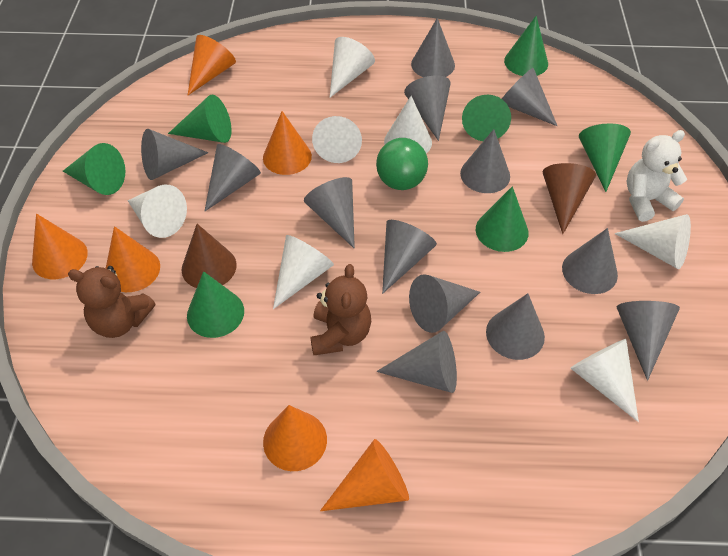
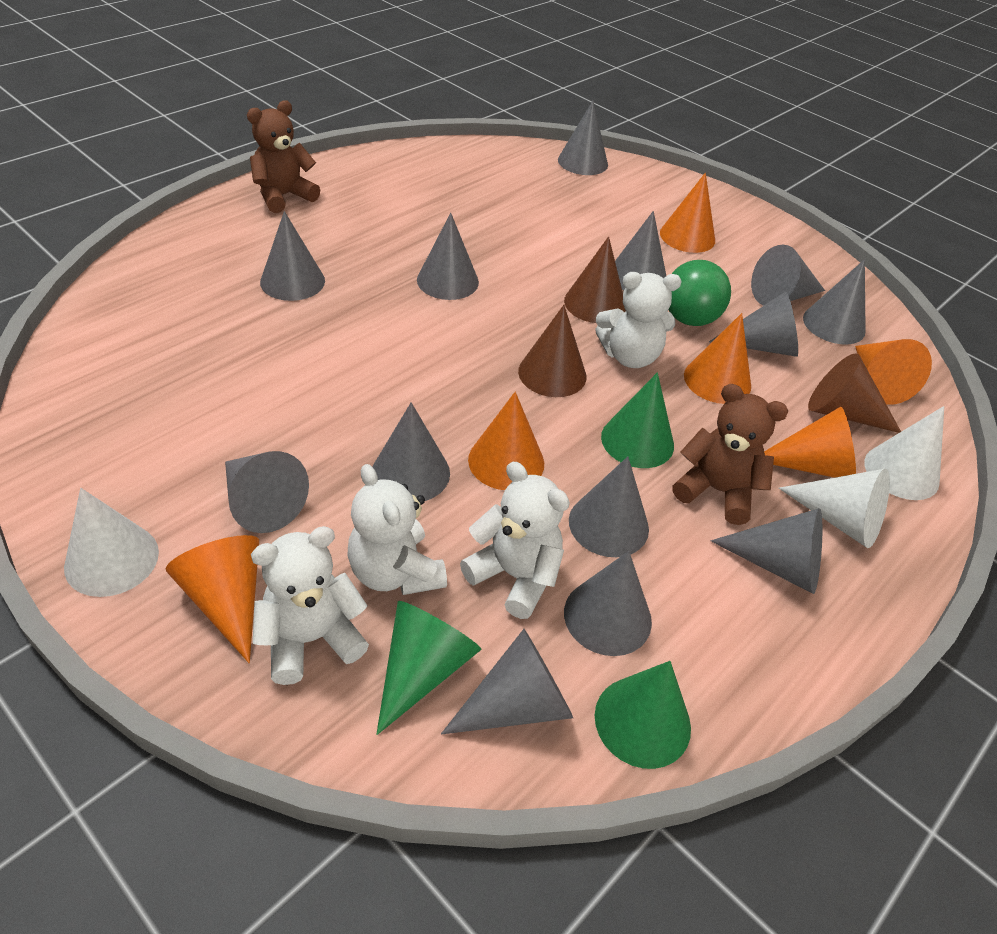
brown cone: 2 -> 3
green cone: 7 -> 3
white cone: 7 -> 3
white teddy bear: 1 -> 4

